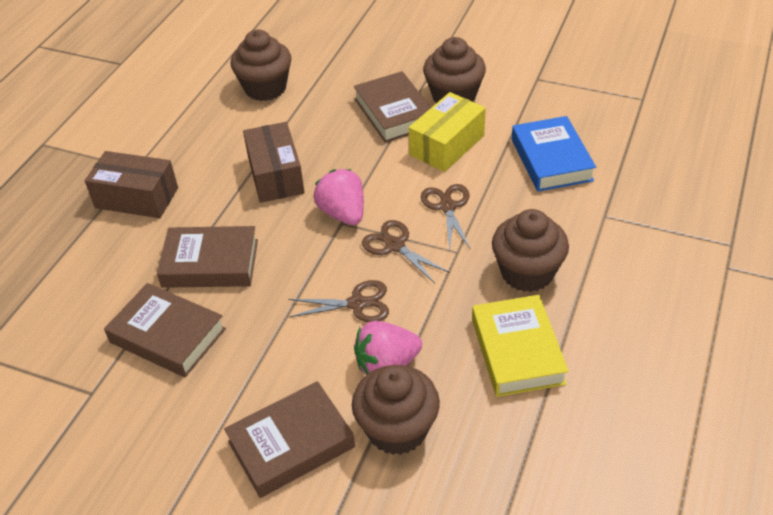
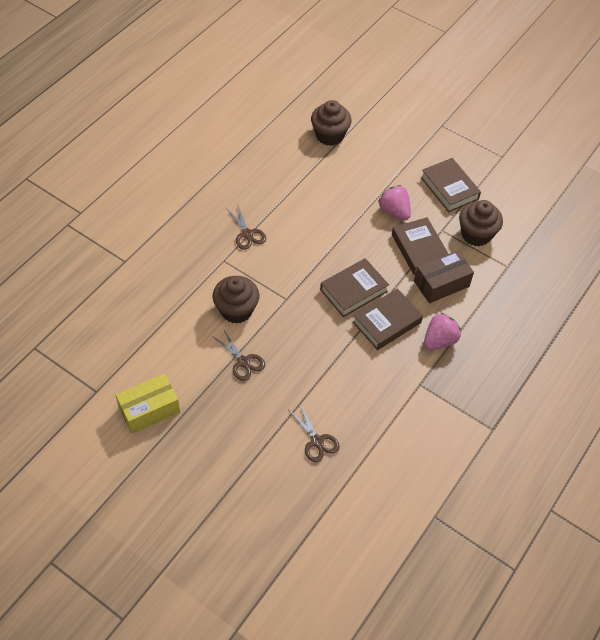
blue book: 1 -> 0
brown box: 2 -> 1
brown cupcake: 4 -> 3
yellow book: 1 -> 0

